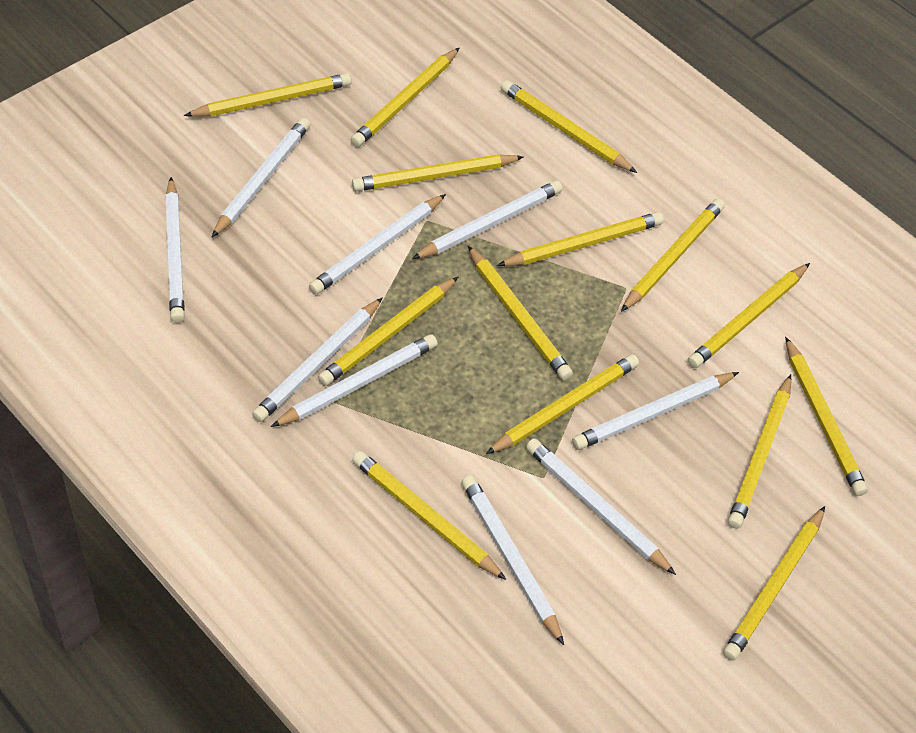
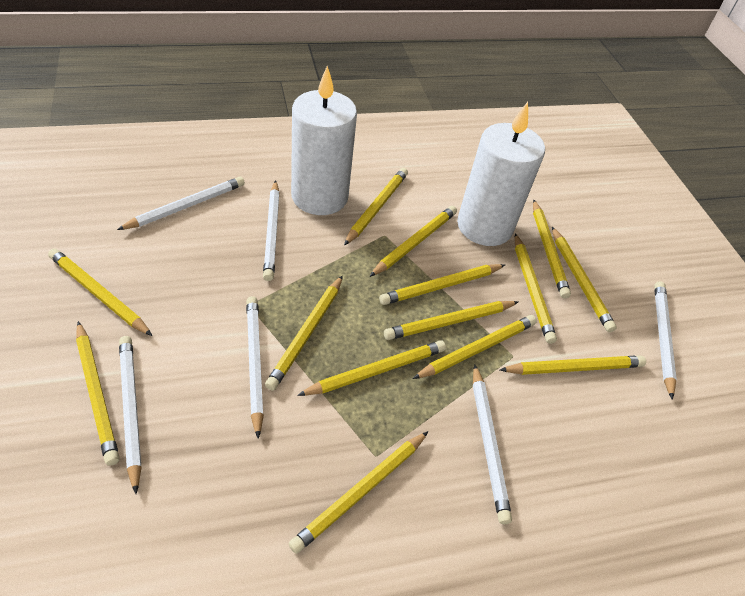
white candle: 0 -> 2
white pencil: 9 -> 6

